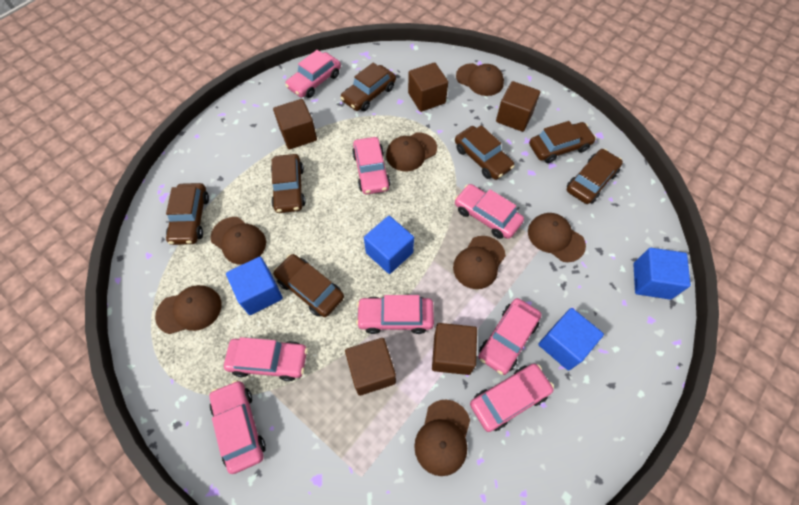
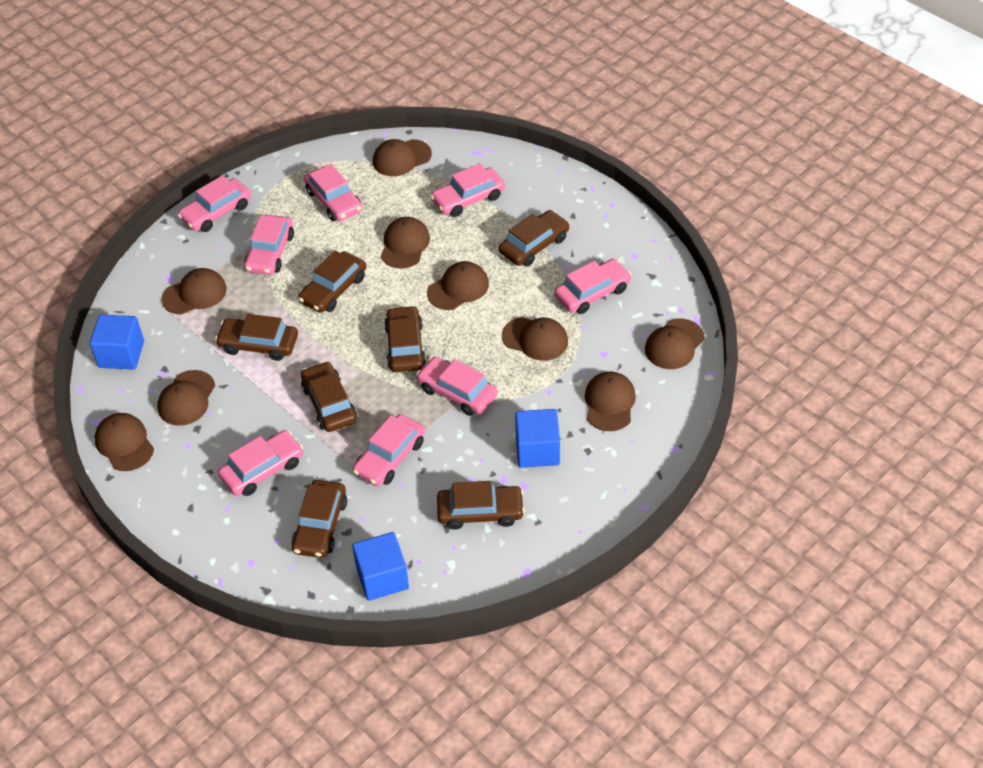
blue cube: 4 -> 3
brown cap: 7 -> 9
brown cube: 5 -> 0

